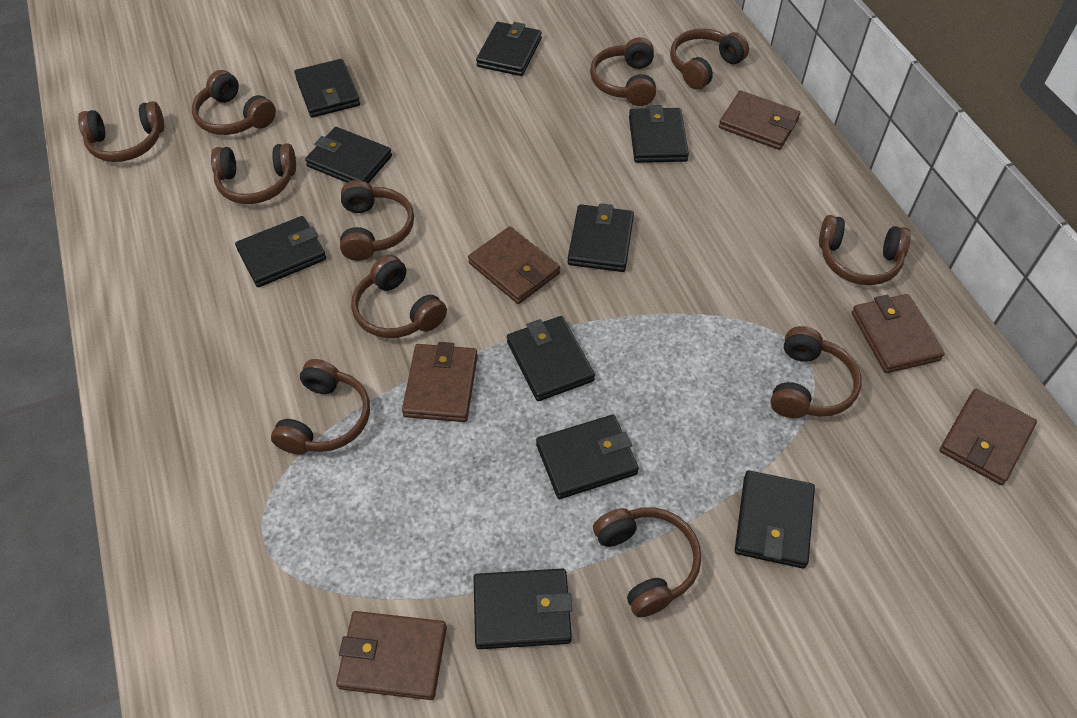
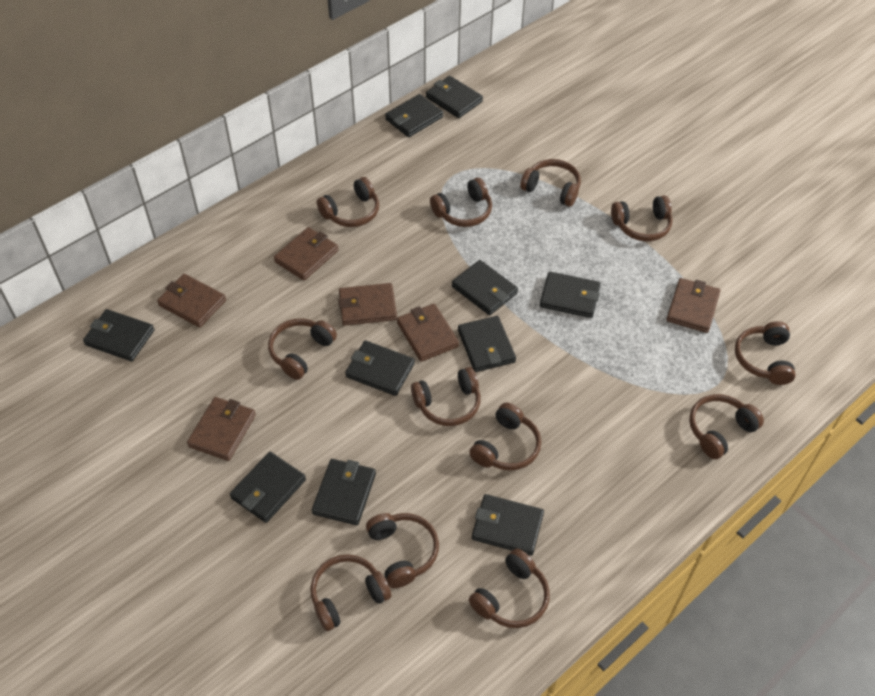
brown headphones: 11 -> 12

